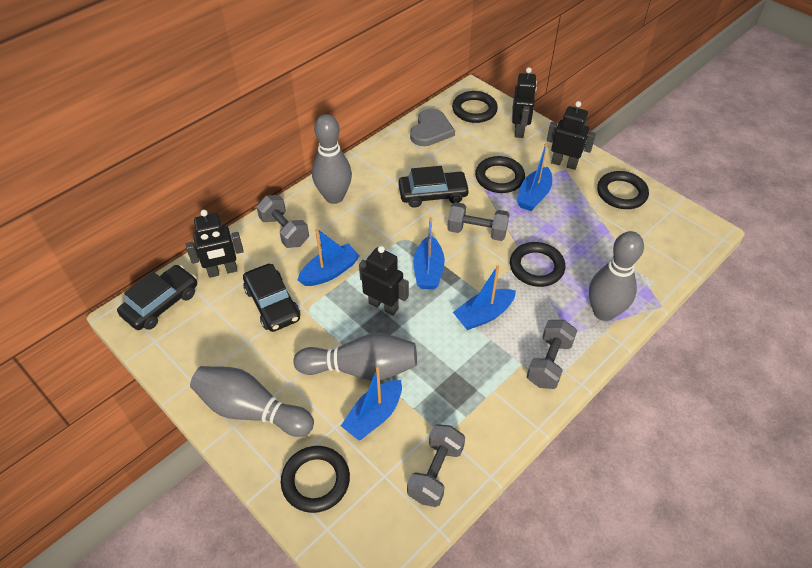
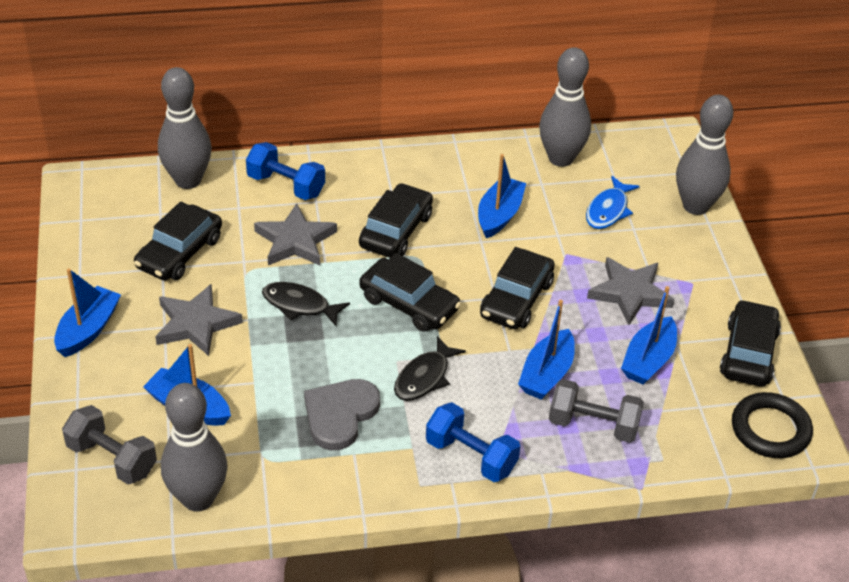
black car: 3 -> 5
black fish: 0 -> 2
black ring: 5 -> 1
black robot: 4 -> 0
blue dumbbell: 0 -> 2
blue fish: 0 -> 1
grey dumbbell: 4 -> 2
grey star: 0 -> 3

